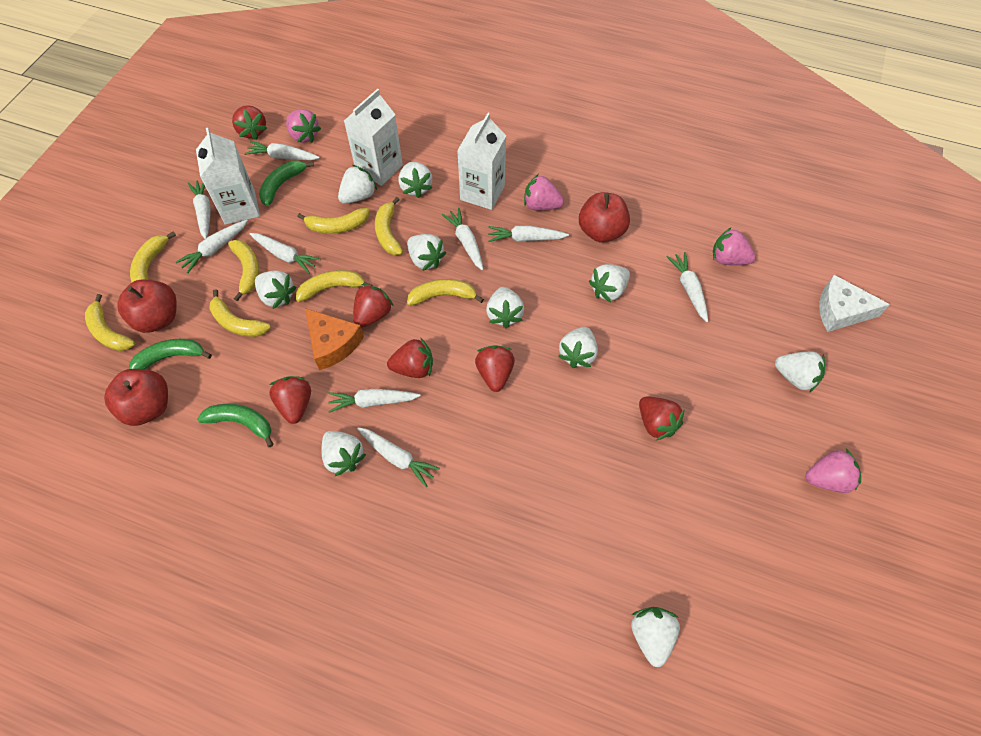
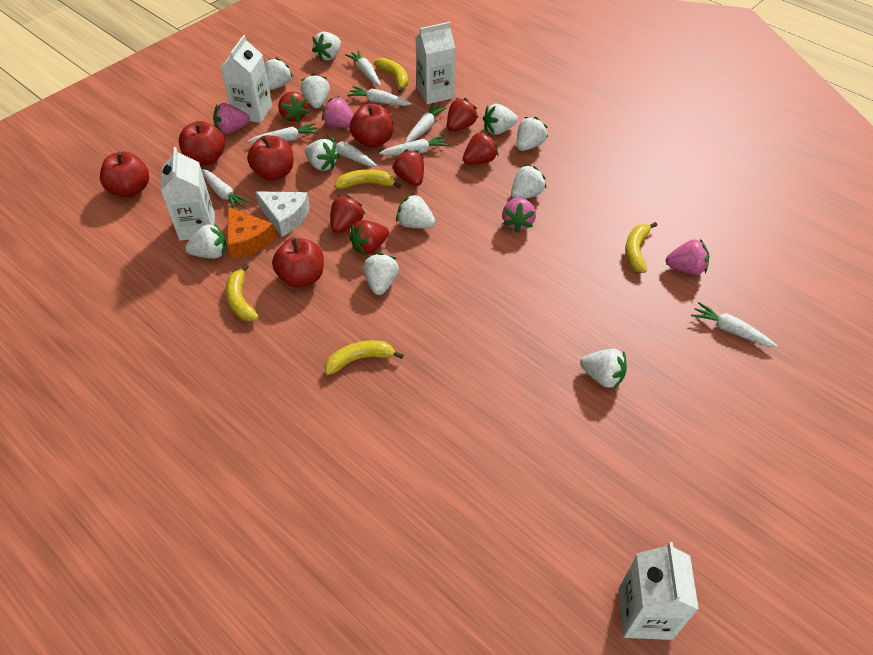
green banana: 3 -> 0
red apple: 3 -> 5
white carrot: 9 -> 8
white carton: 3 -> 4
white strawberry: 10 -> 11
yellow banana: 8 -> 5

